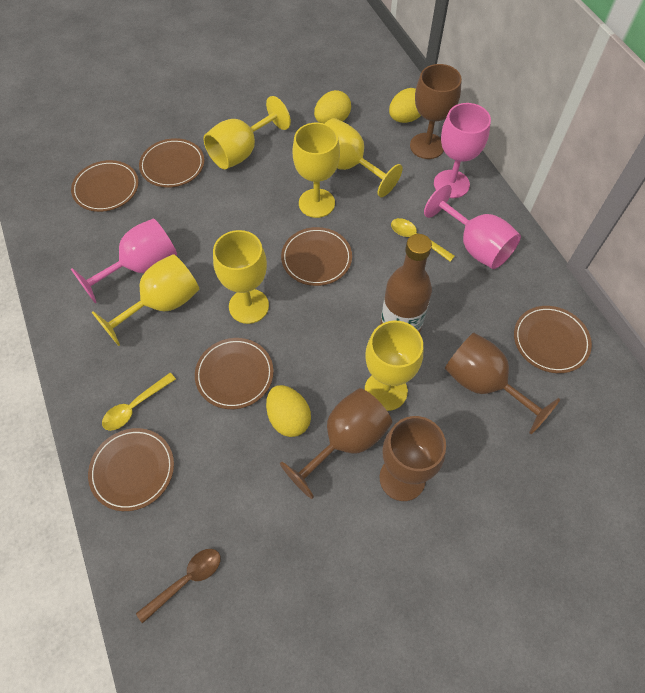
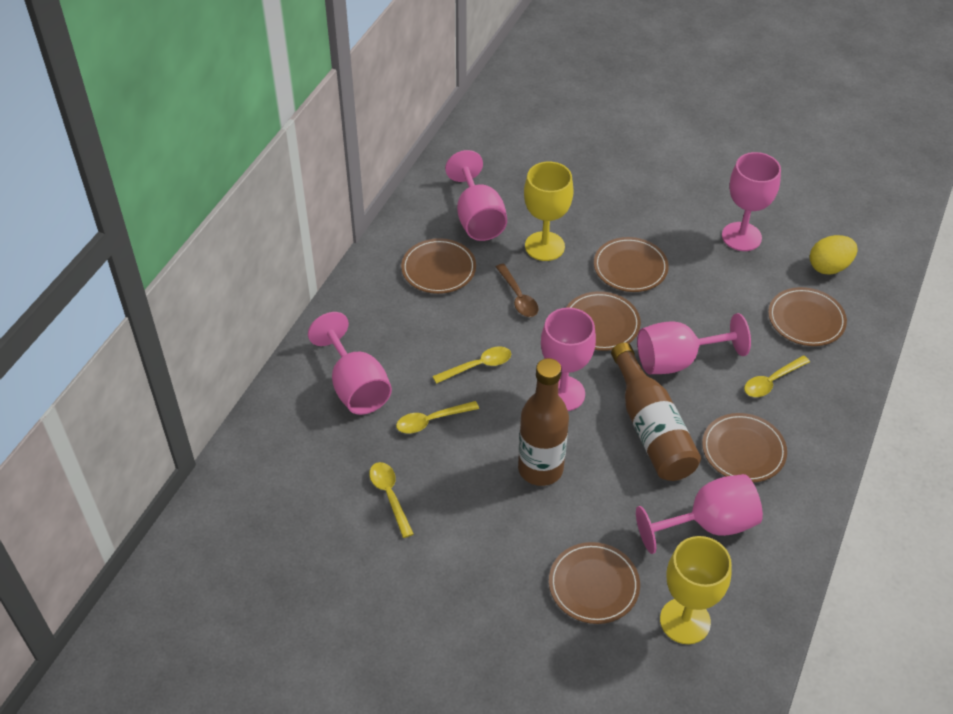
brown bottle: 1 -> 2
brown goblet: 4 -> 0
pink goblet: 3 -> 6
yellow egg: 3 -> 1
yellow goblet: 6 -> 2
yellow spoon: 2 -> 4

